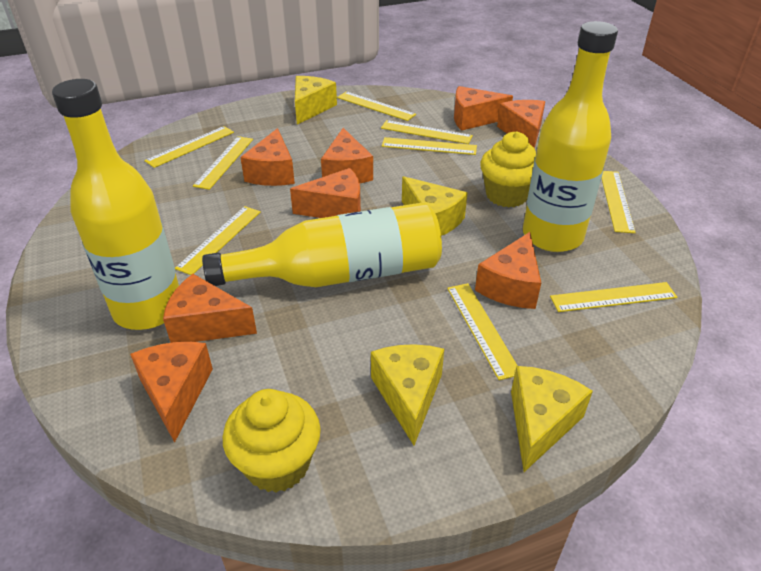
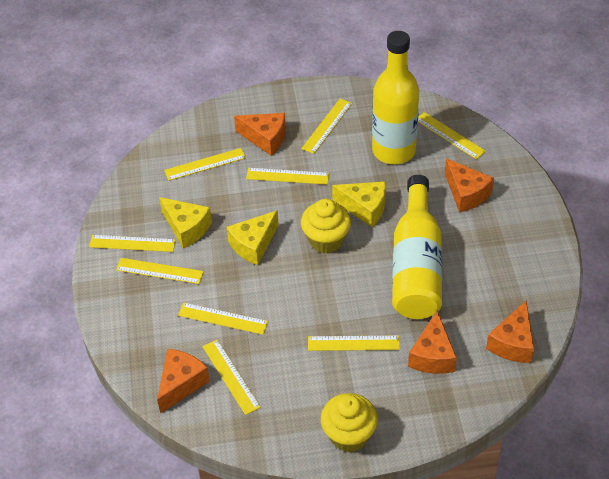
orange cheese: 8 -> 5
yellow bottle: 3 -> 2
yellow cheese: 4 -> 3

